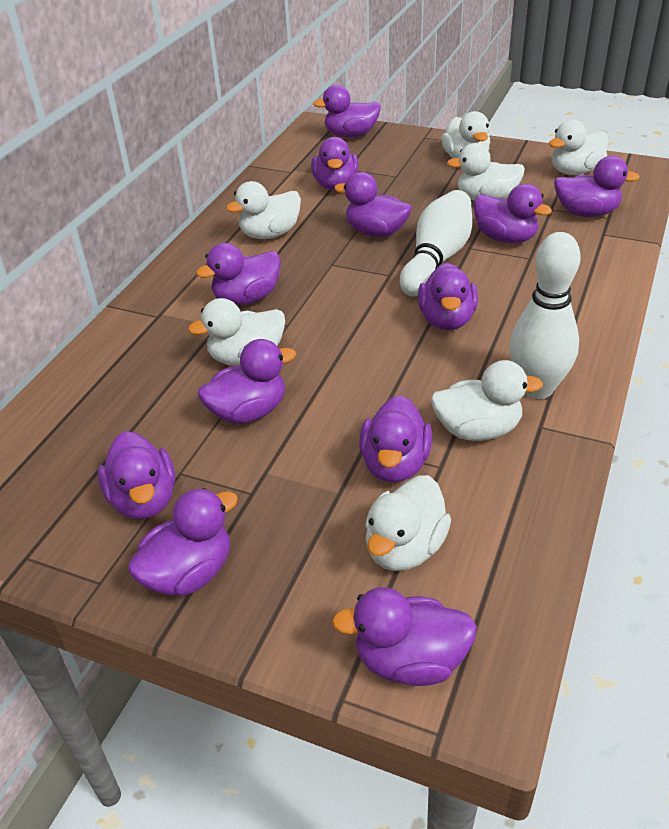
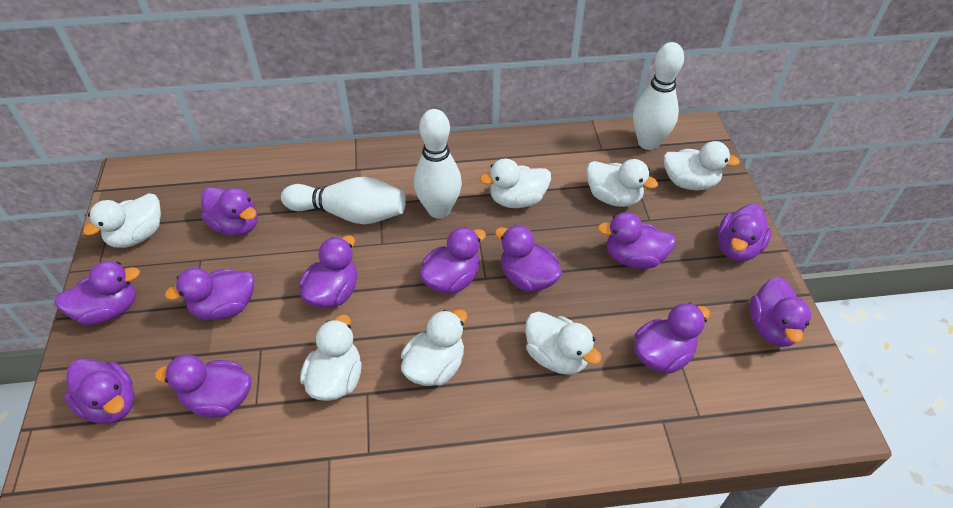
white bowling pin: 2 -> 3

